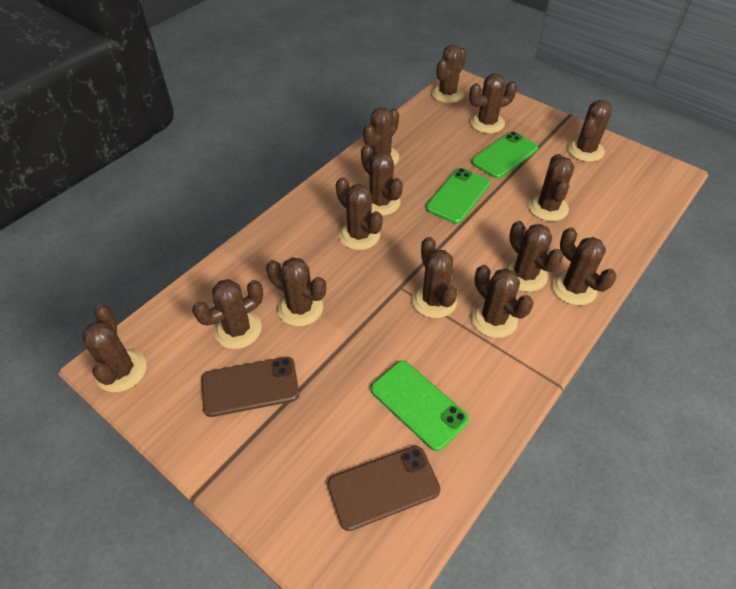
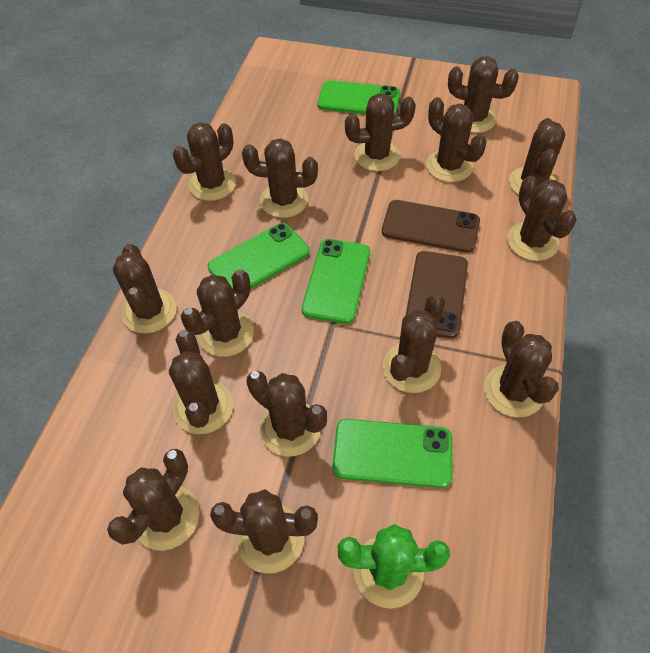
brown cactus: 14 -> 15
green cactus: 0 -> 1
green phone: 3 -> 4

